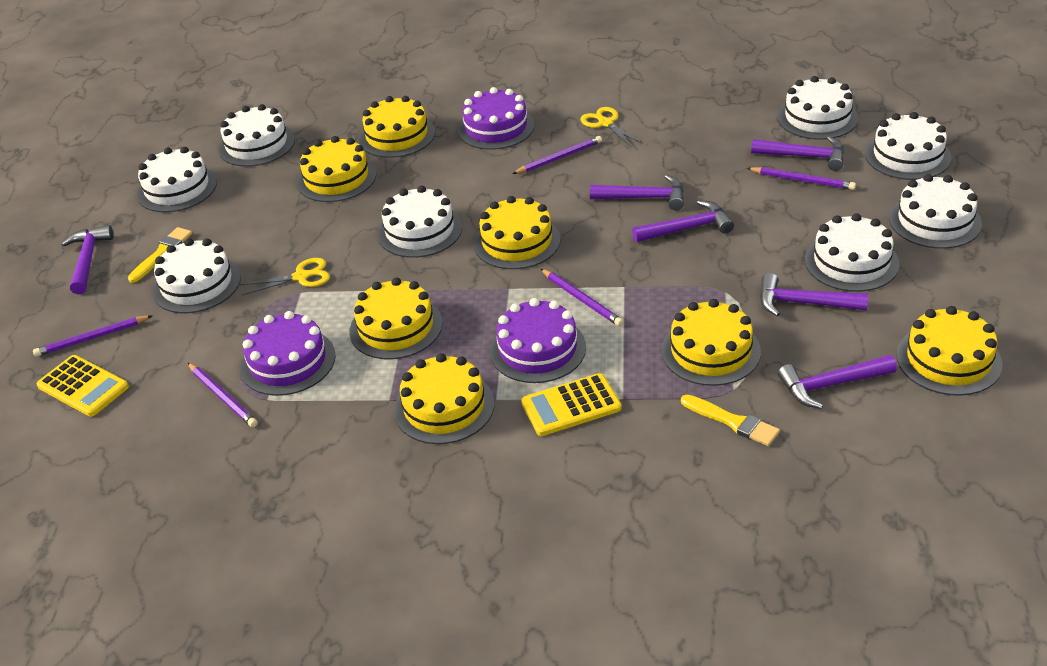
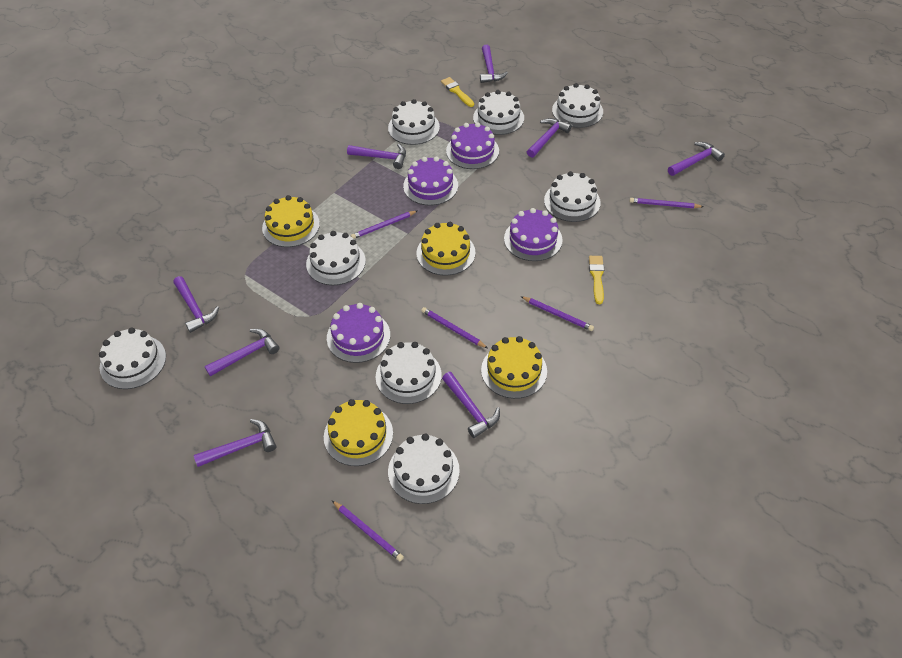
purple cake: 3 -> 4
purple hammer: 6 -> 8
yellow cake: 7 -> 4
yellow calculator: 2 -> 0
yellow scissors: 2 -> 0

